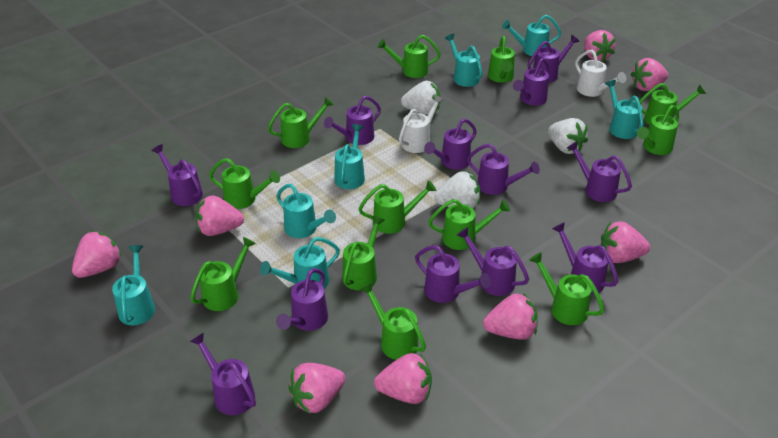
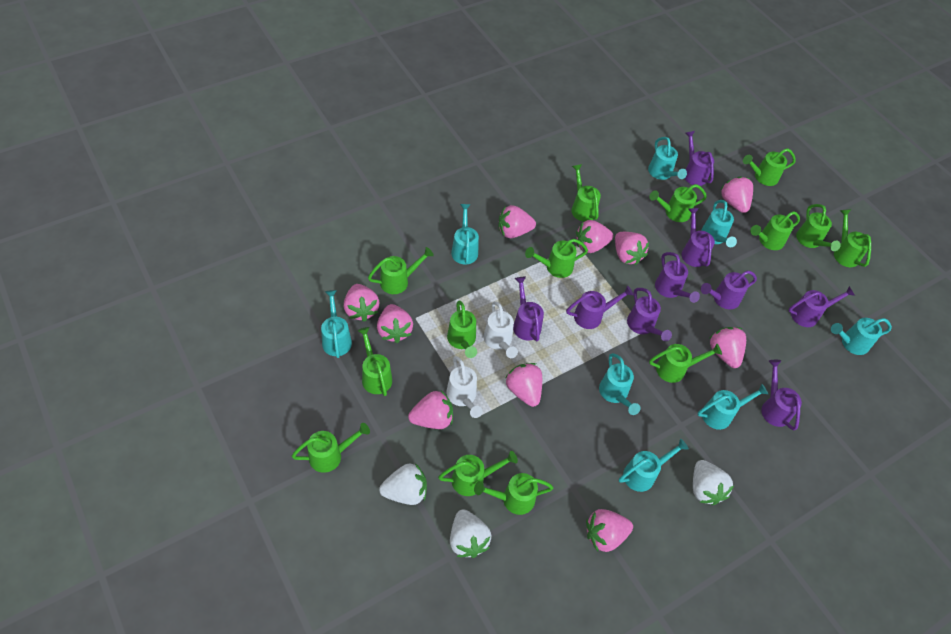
green watering can: 12 -> 14
pink strawberry: 8 -> 10
purple watering can: 12 -> 9
turquoise watering can: 7 -> 8

